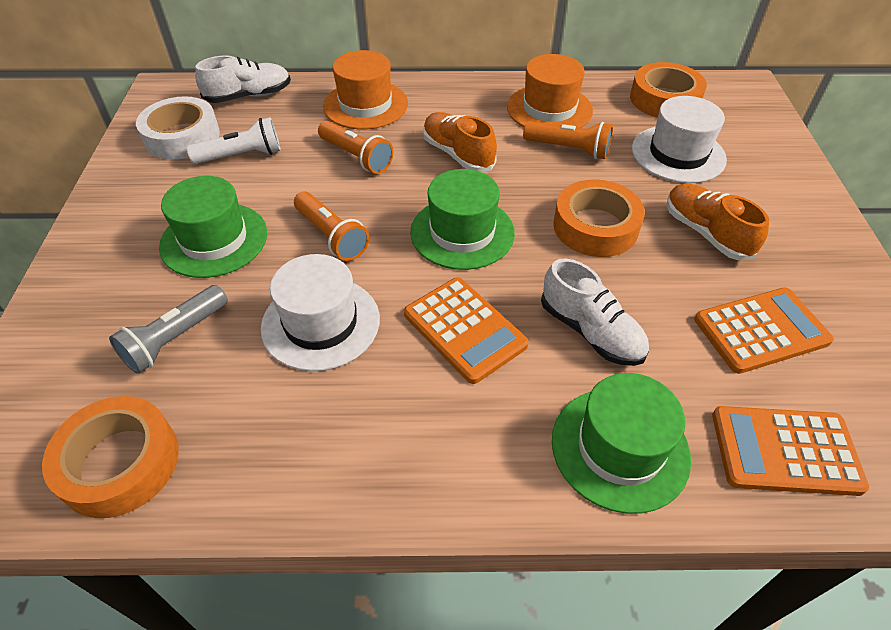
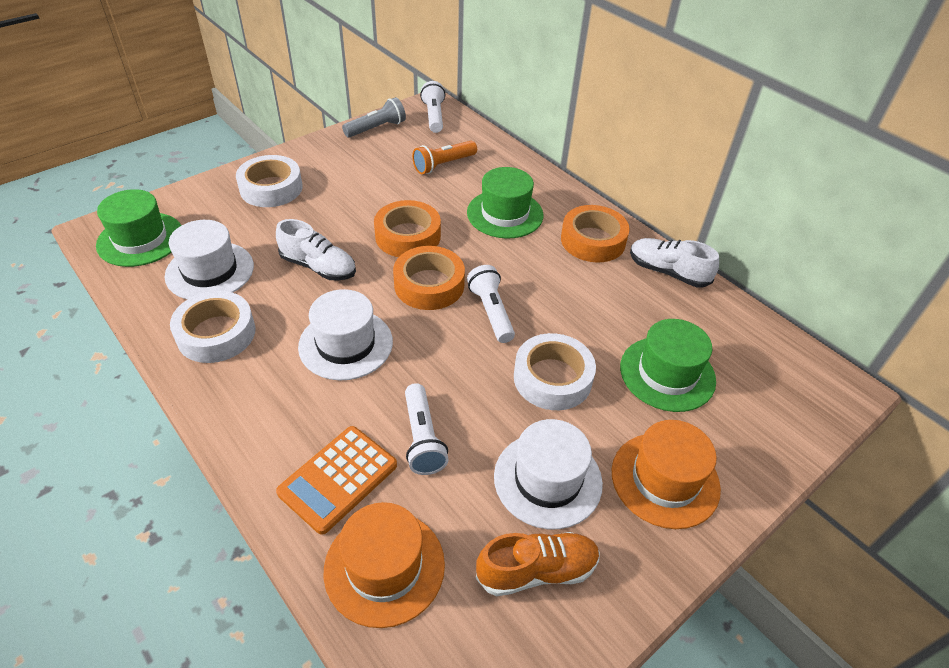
orange calculator: 3 -> 1
orange flashlight: 3 -> 1
orange shoe: 2 -> 1
white flashlight: 1 -> 3
white hat: 2 -> 3
white tape: 1 -> 3

